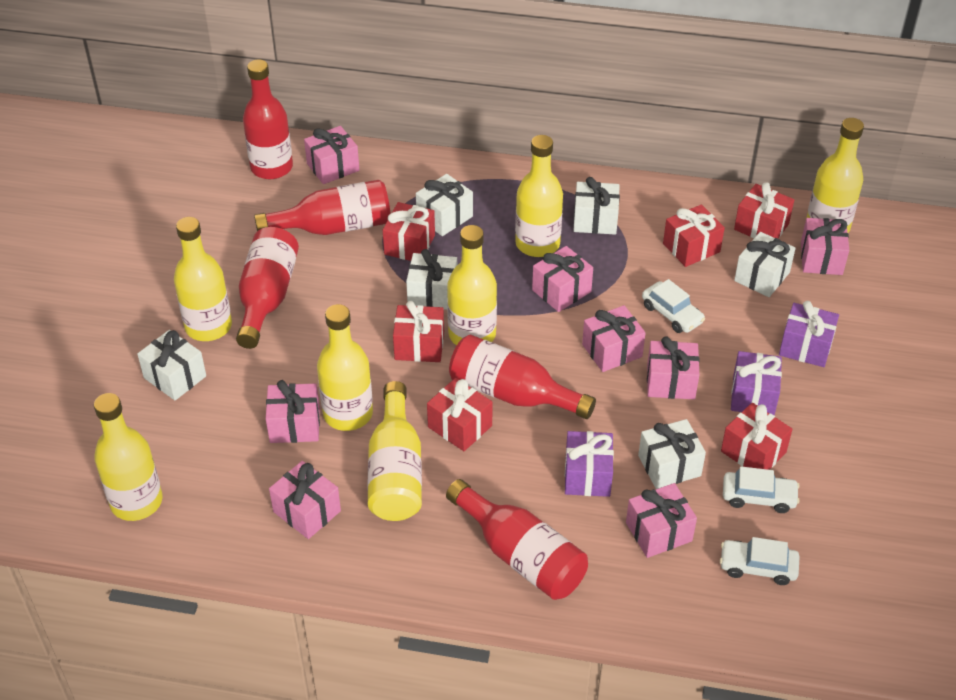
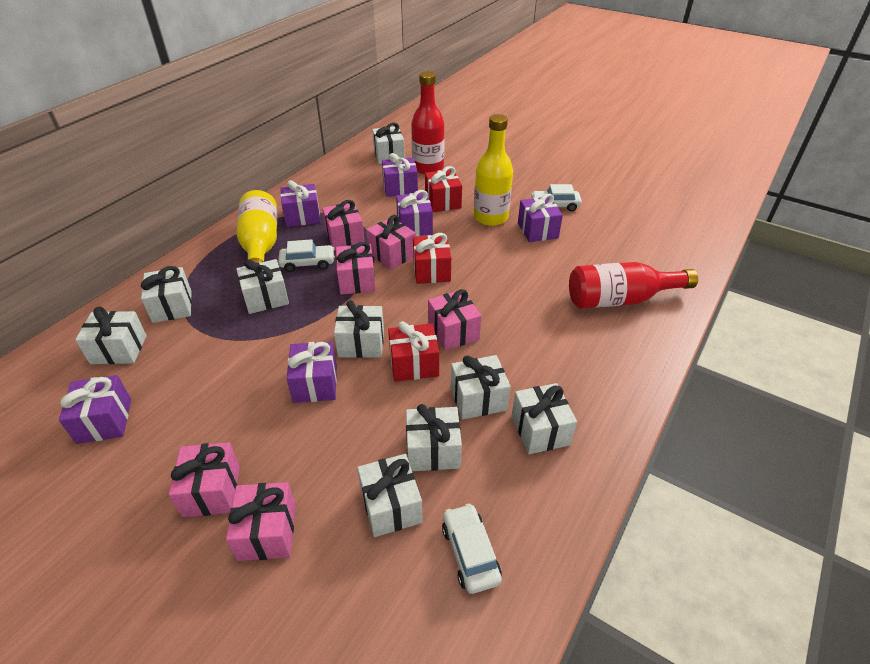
pink gift: 8 -> 6
purple gift: 3 -> 6
red bottle: 5 -> 2
red gift: 6 -> 3
white gift: 6 -> 9
yellow bottle: 7 -> 2

